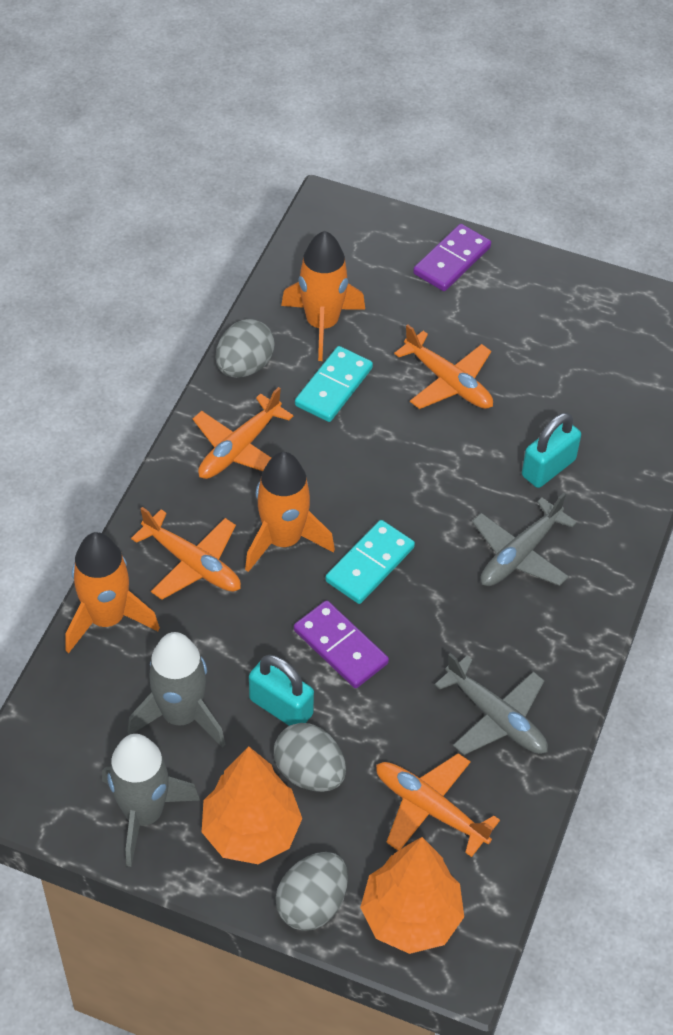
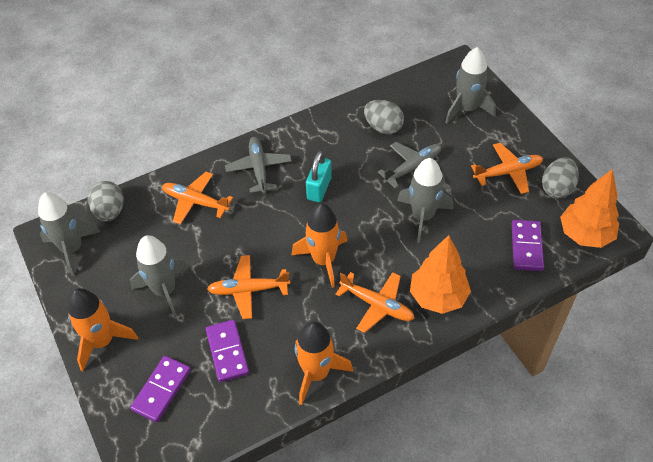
grey rocket: 2 -> 4
purple domino: 2 -> 3
turquoise domino: 2 -> 0
turquoise padlock: 2 -> 1

